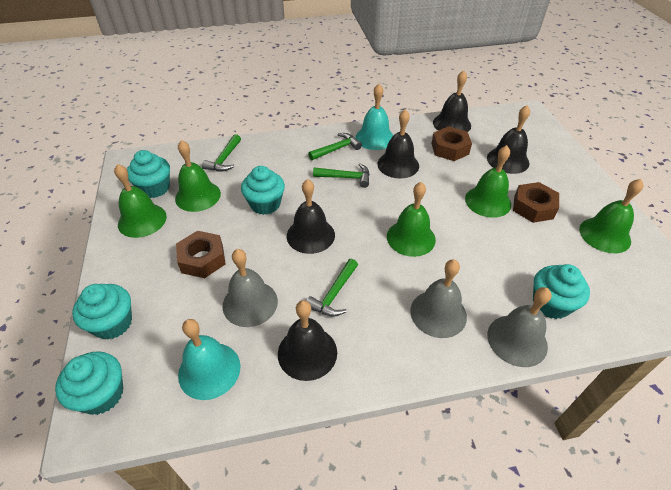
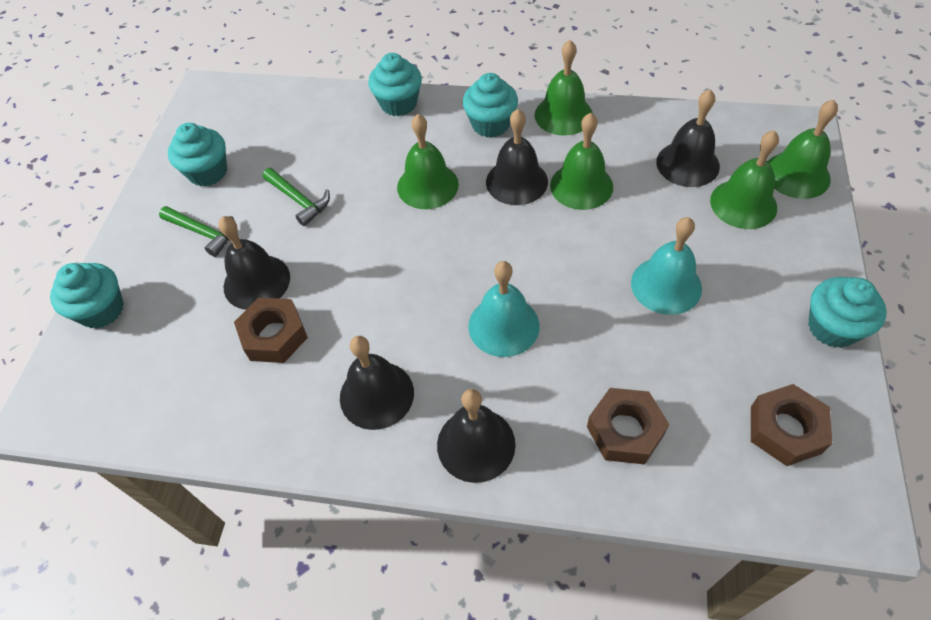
green hammer: 4 -> 2
grey bell: 3 -> 0

